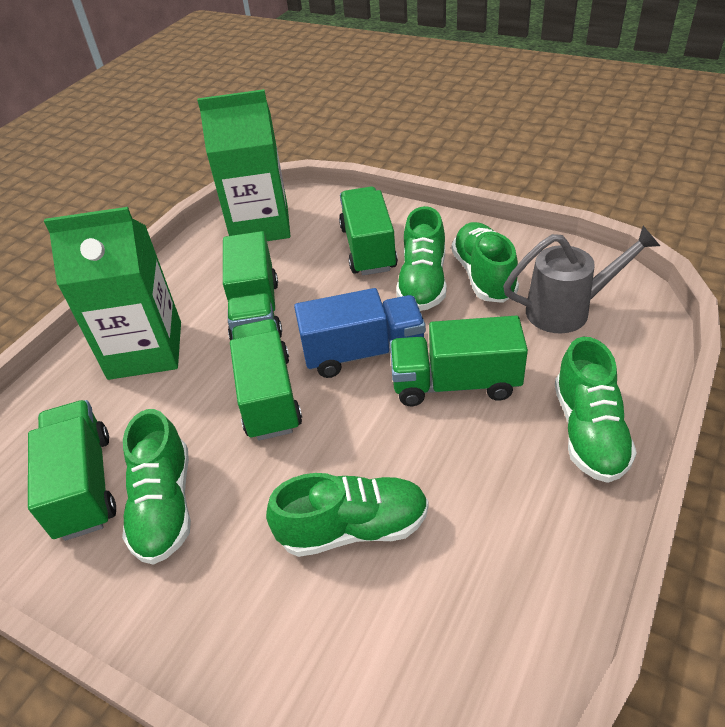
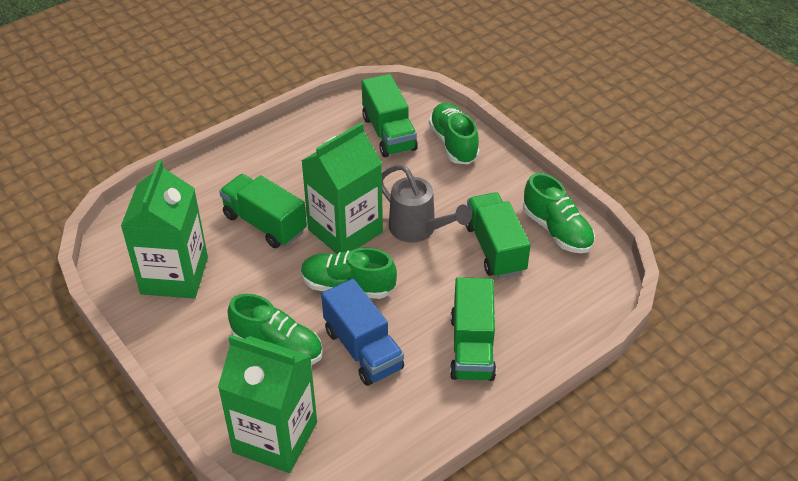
green carton: 2 -> 3
green shoe: 5 -> 4
green truck: 5 -> 4

